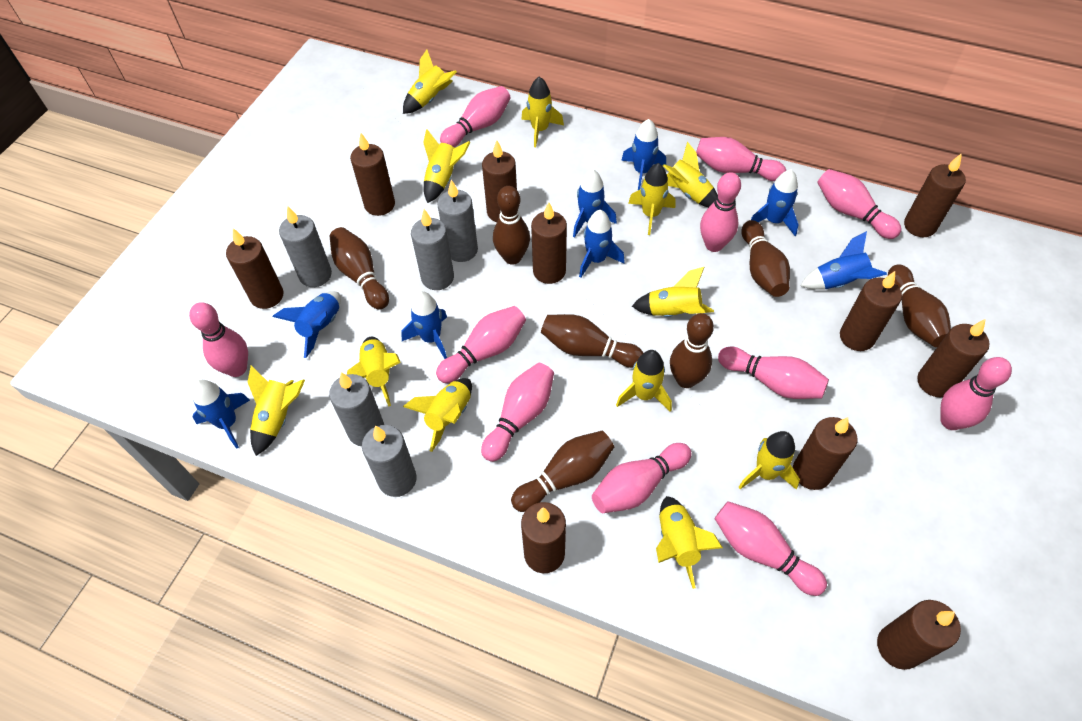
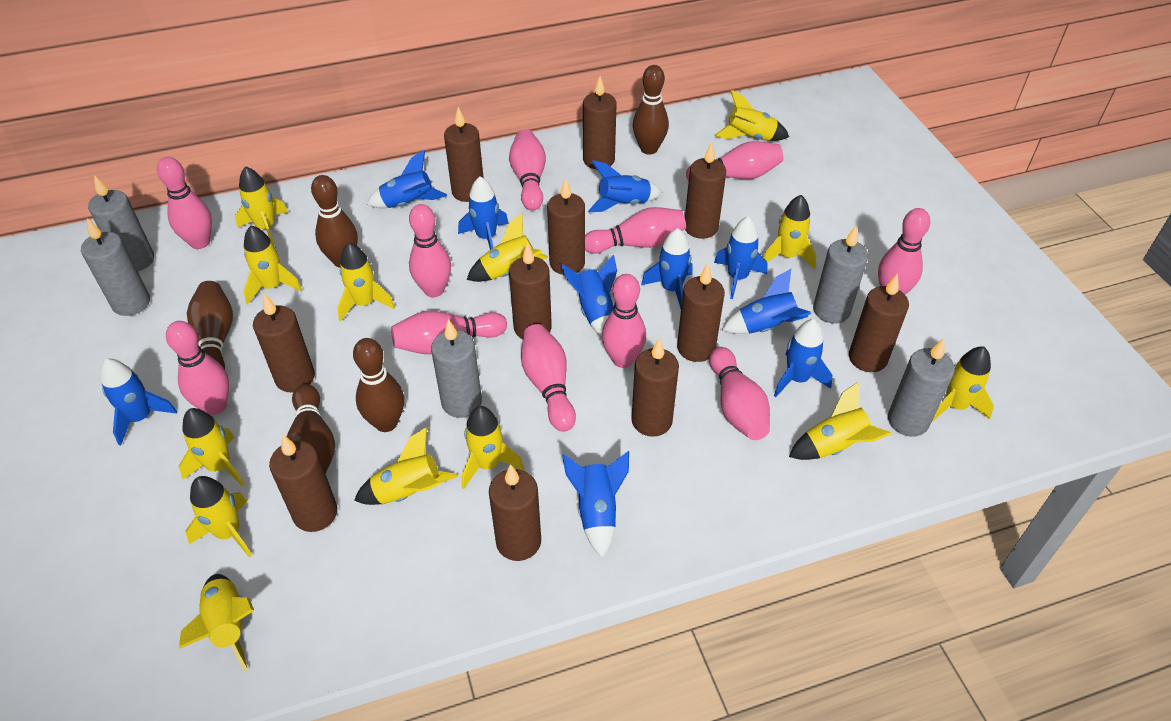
blue rocket: 8 -> 10
brown bowling pin: 7 -> 5
brown candle: 10 -> 11
yellow rocket: 12 -> 13

